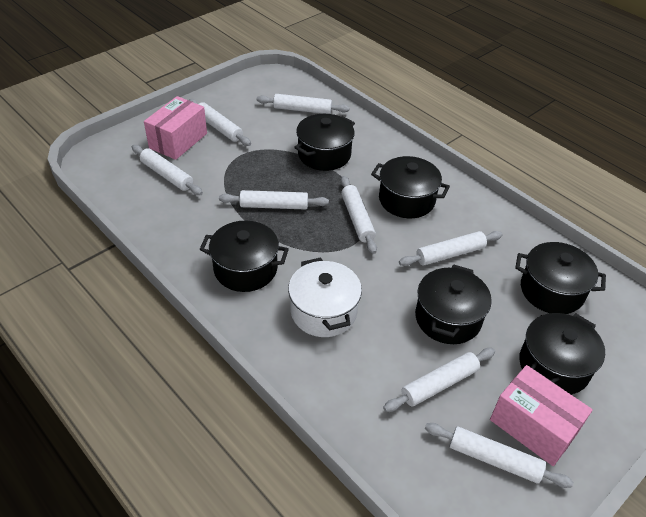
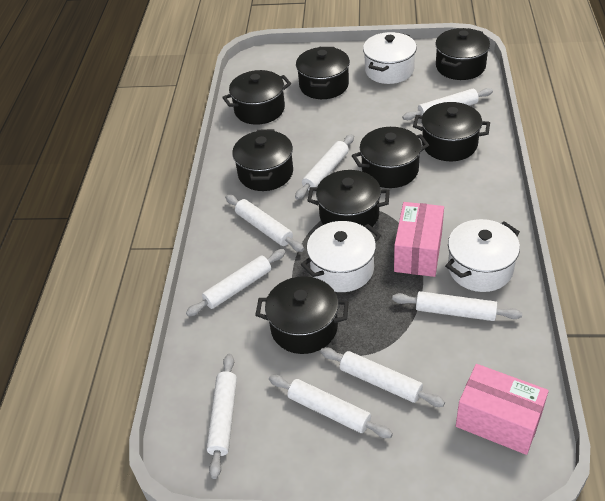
black pot: 6 -> 8
white pot: 1 -> 3

